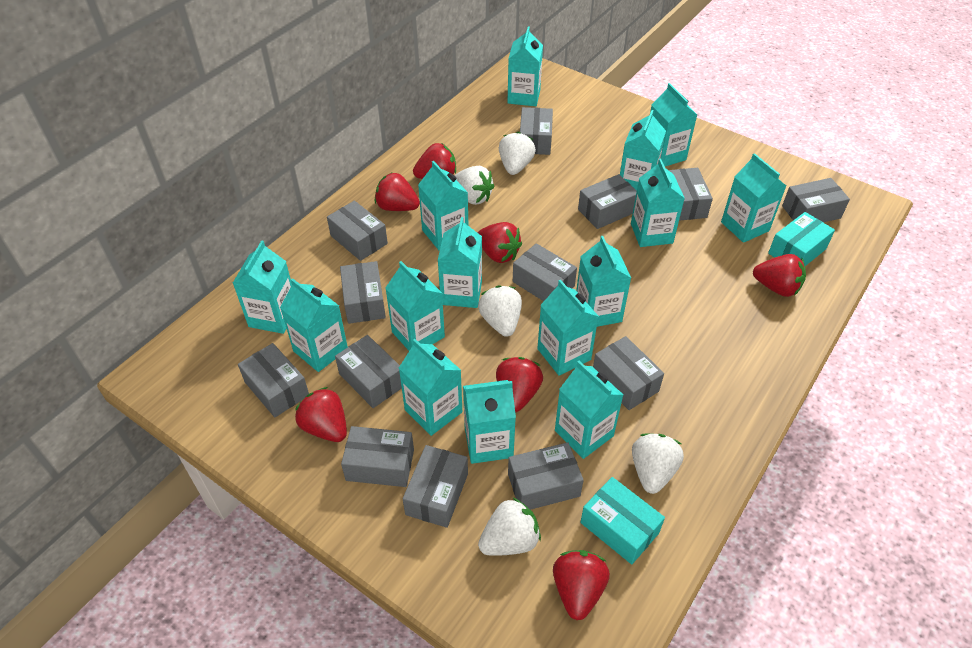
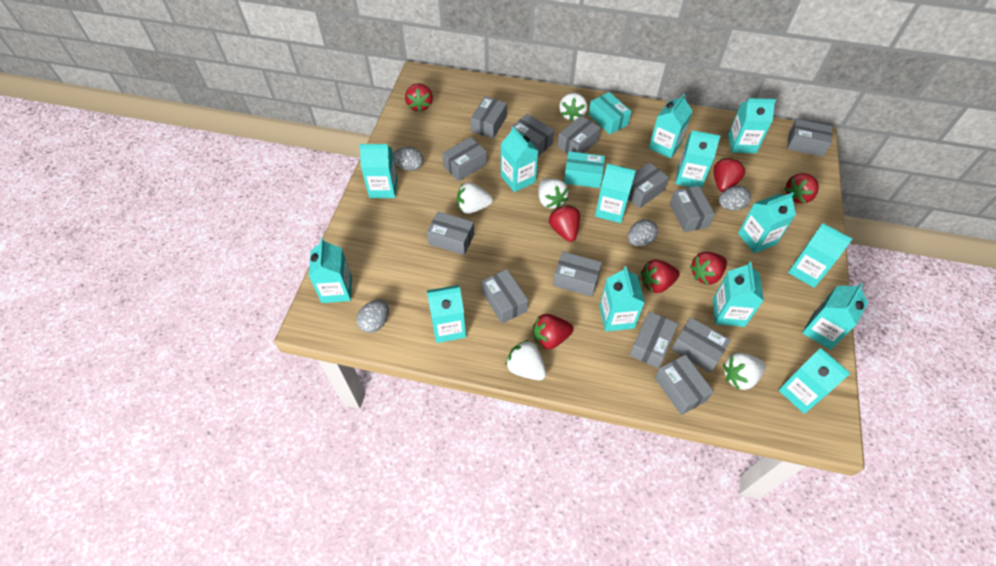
grey egg: 0 -> 4
turquoise carton: 15 -> 14

